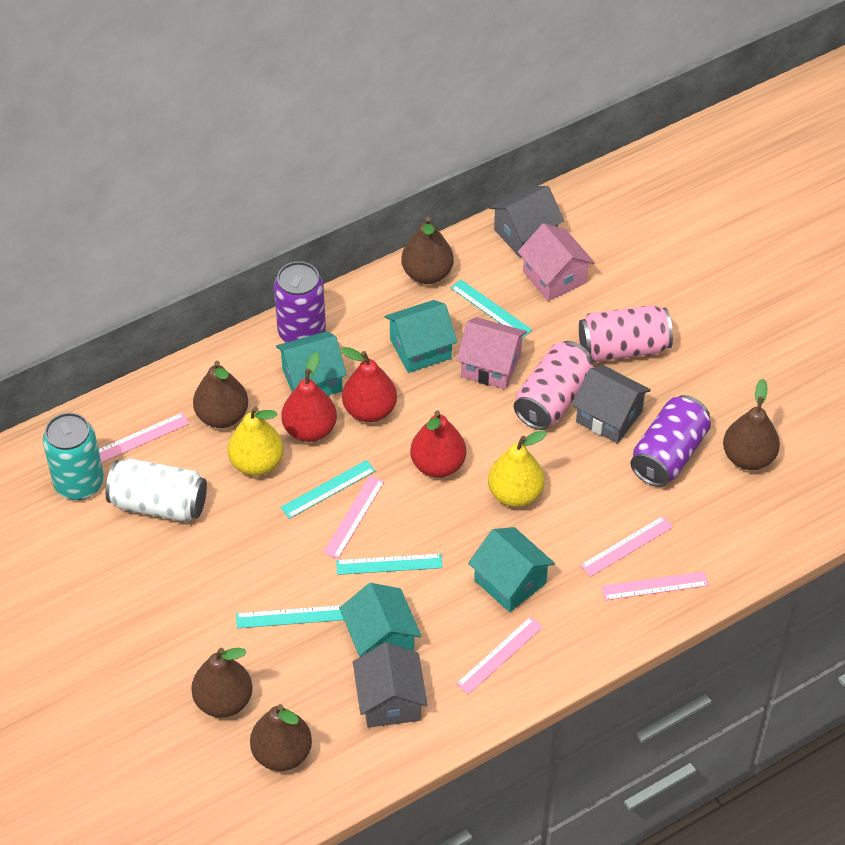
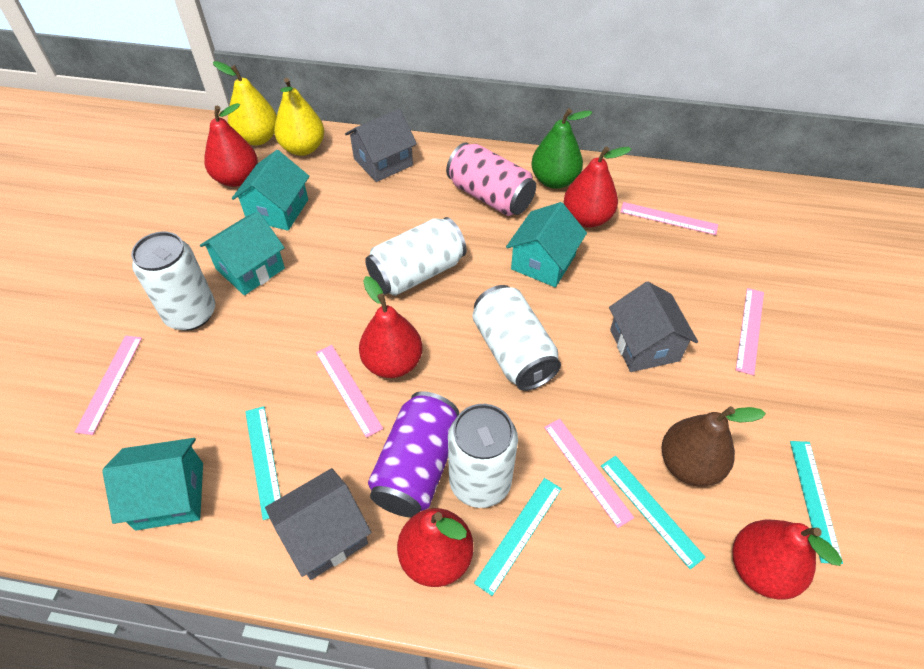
brown pear: 5 -> 1
green pear: 0 -> 1
pink can: 2 -> 1
pink house: 2 -> 0
purple can: 2 -> 1
red pear: 3 -> 5
turquoise can: 1 -> 0
white can: 1 -> 4

